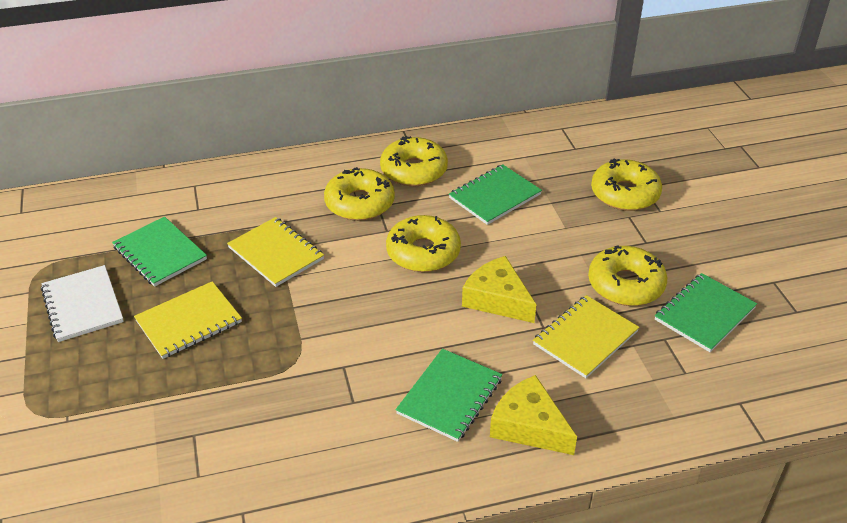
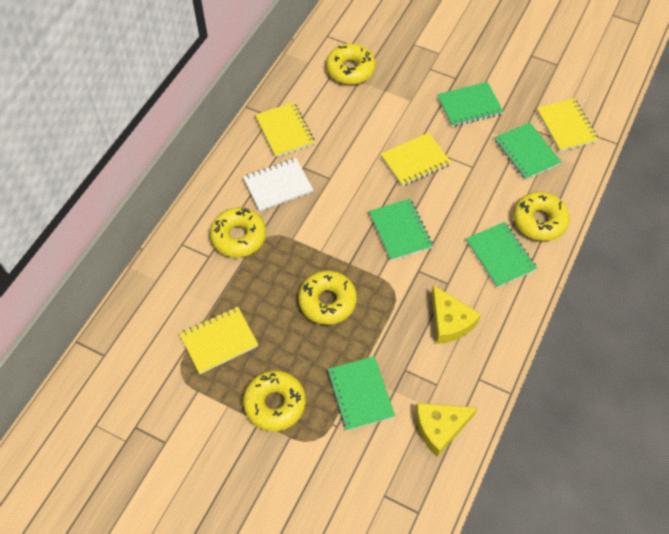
green notebook: 4 -> 5
yellow notebook: 3 -> 4

